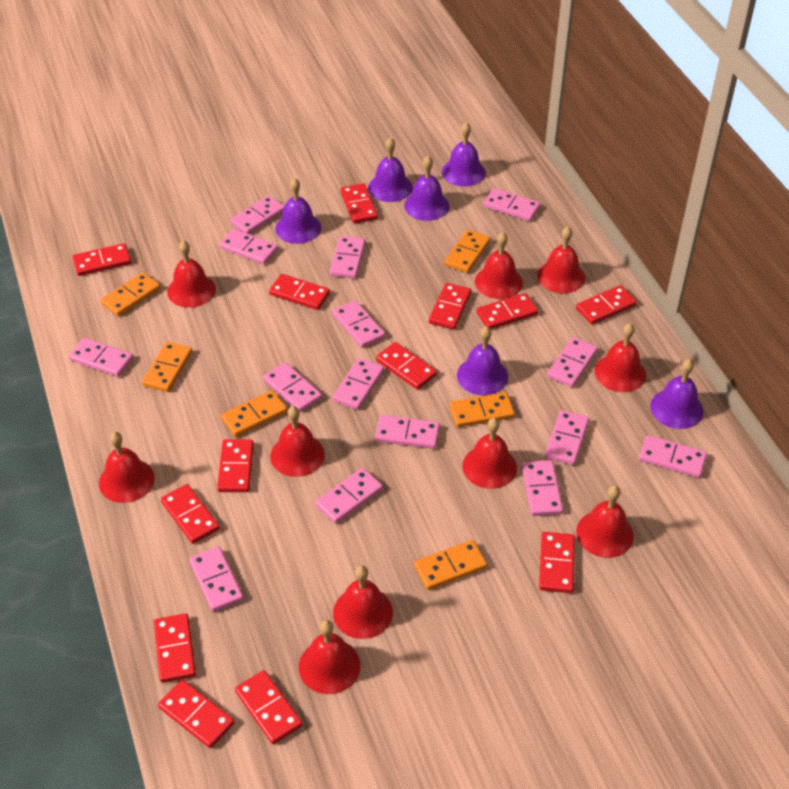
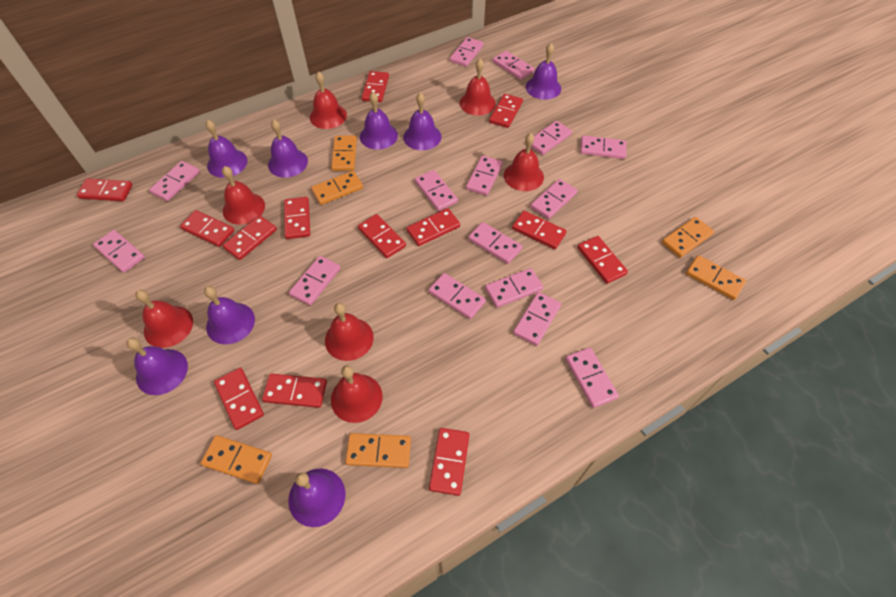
purple bell: 6 -> 8
red bell: 10 -> 7

